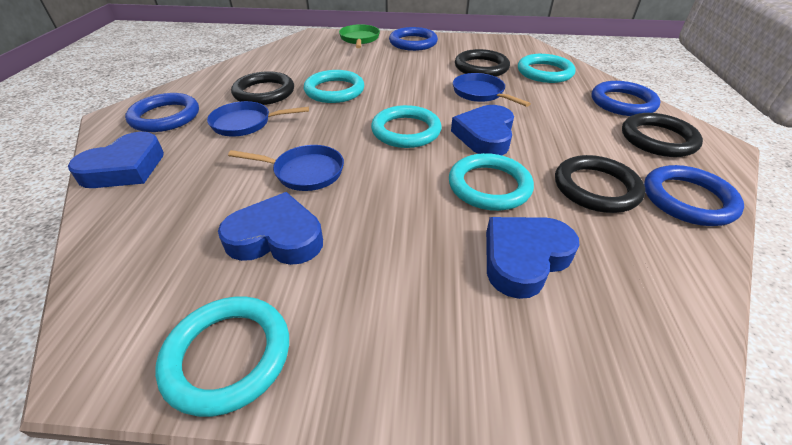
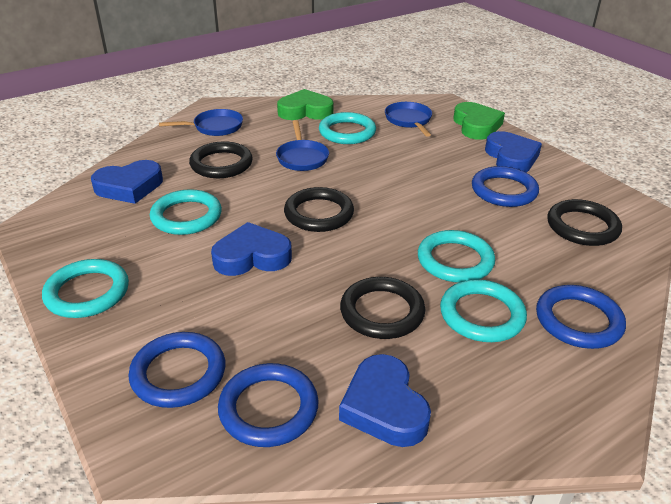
green heart: 0 -> 2
green pan: 1 -> 0

